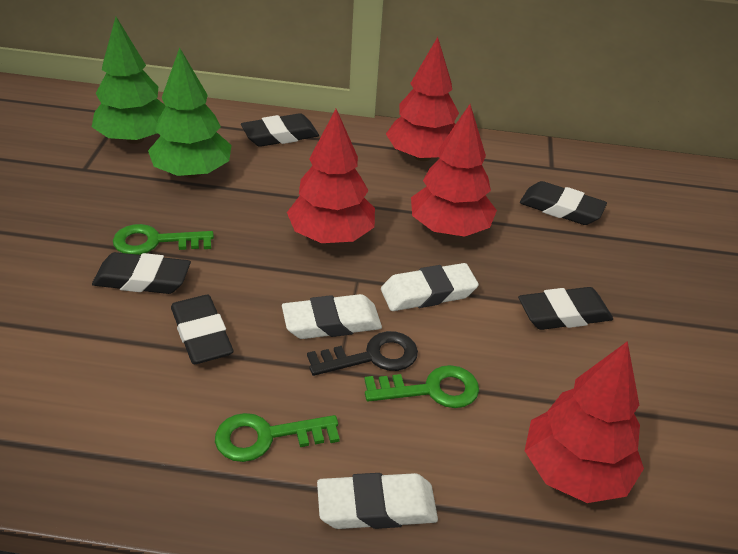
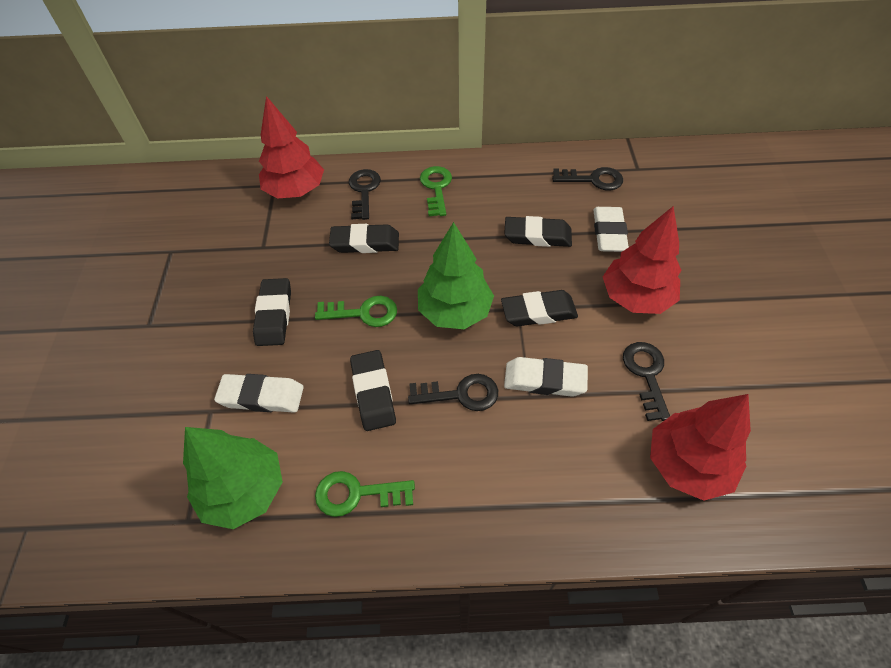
black key: 1 -> 4
red tree: 4 -> 3

